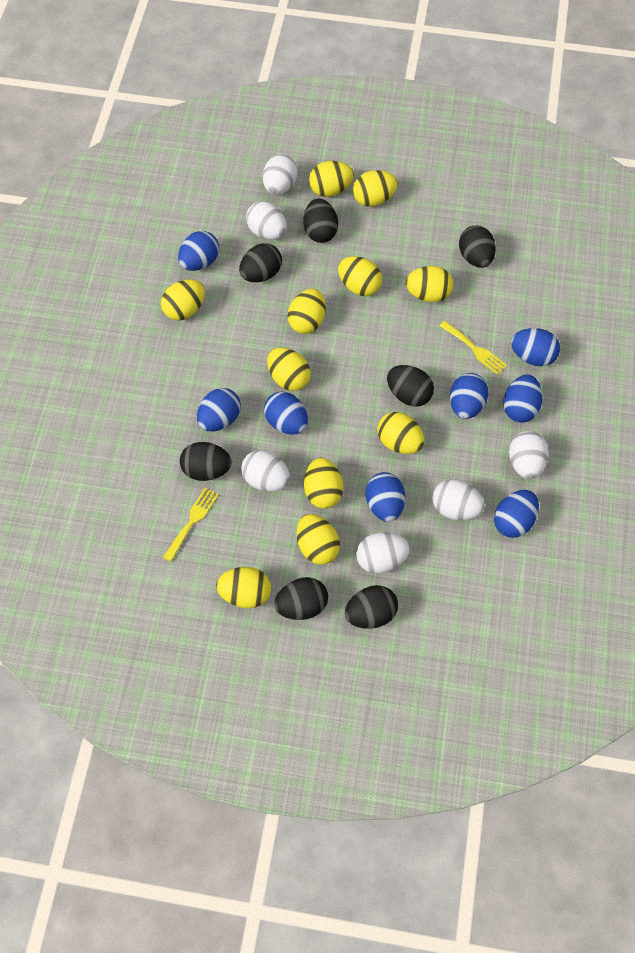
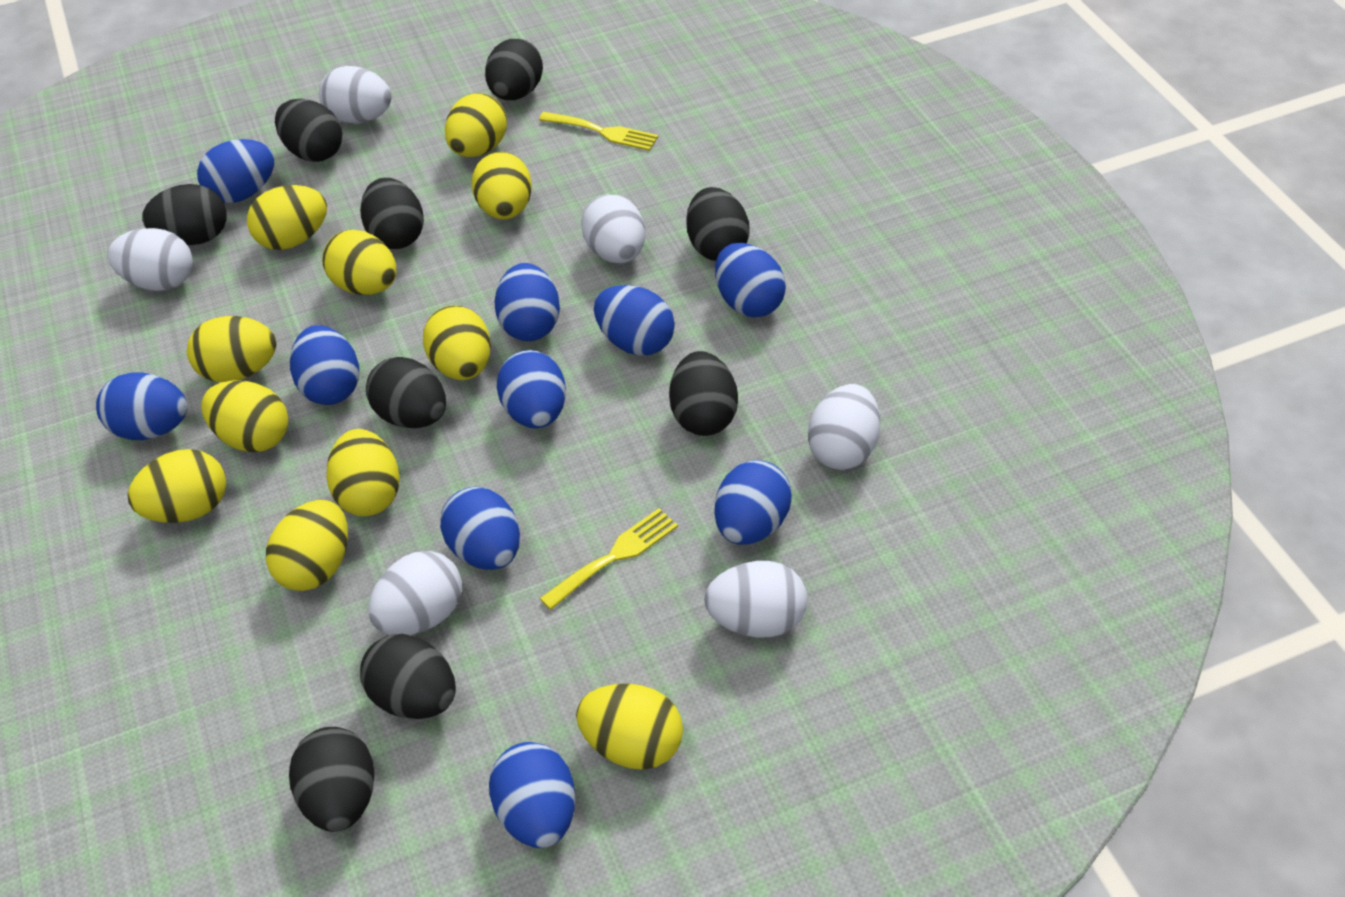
black egg: 7 -> 9
blue egg: 8 -> 10

